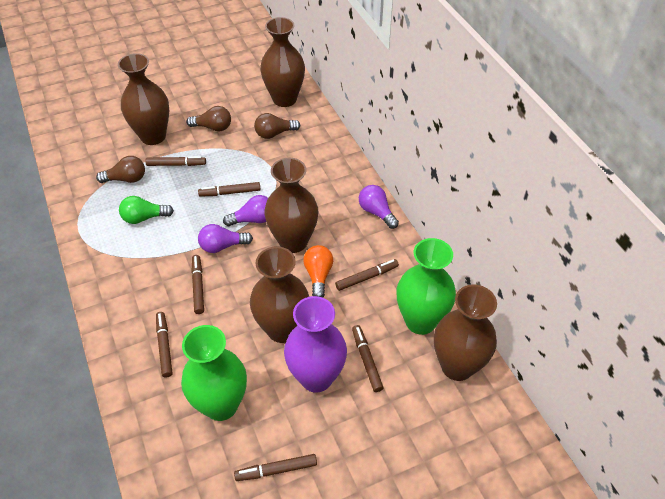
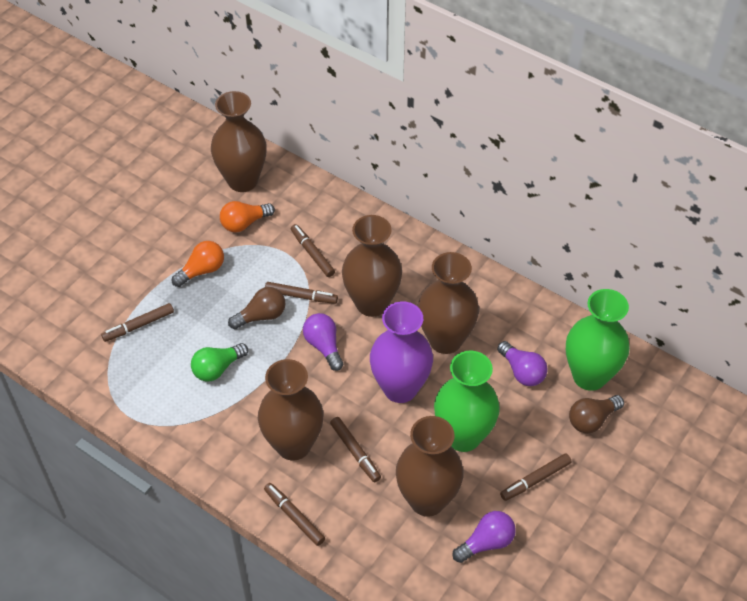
brown light bulb: 3 -> 2
brown marker: 7 -> 6
orange light bulb: 1 -> 2

